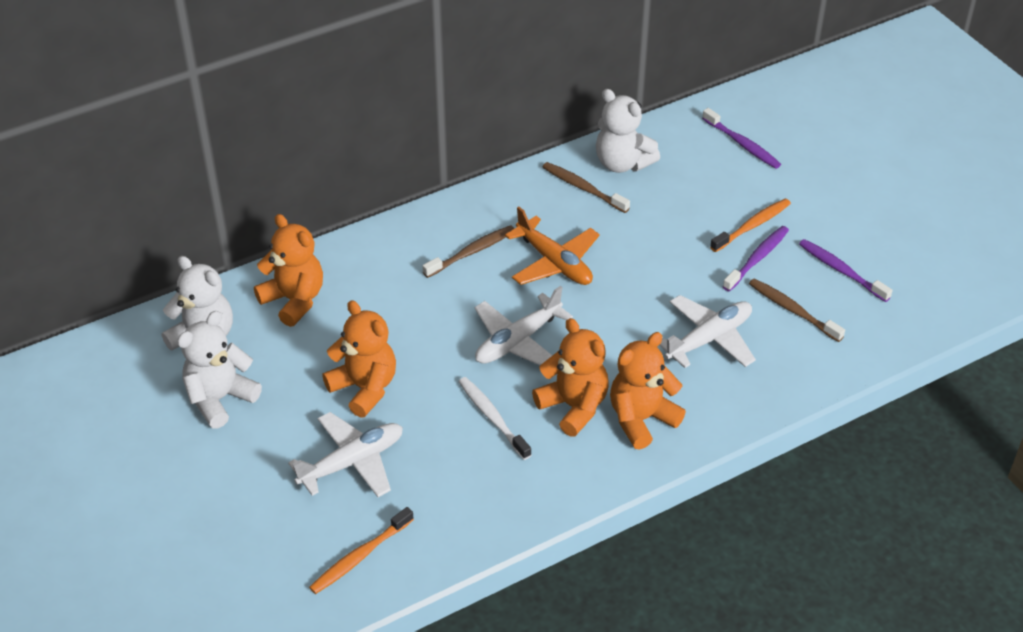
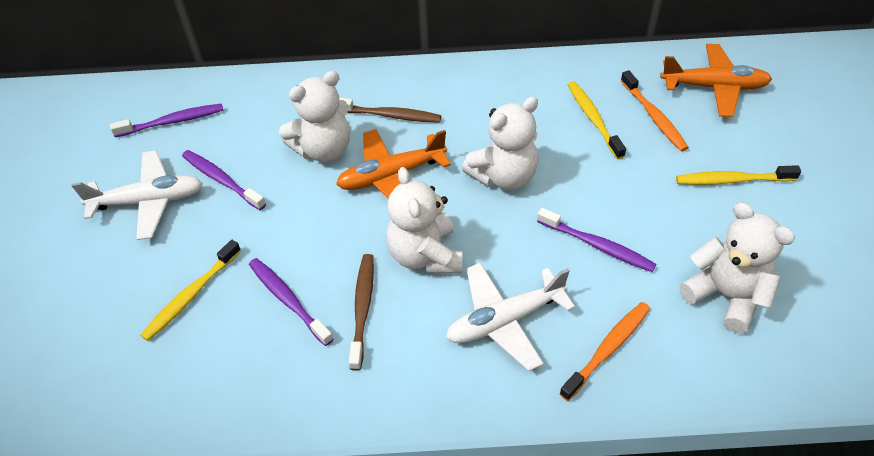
brown toothbrush: 3 -> 2
orange plane: 1 -> 2
orange teddy bear: 4 -> 0
purple toothbrush: 3 -> 4
white plane: 3 -> 2
white teddy bear: 3 -> 4
white toothbrush: 1 -> 0
yellow toothbrush: 0 -> 3

